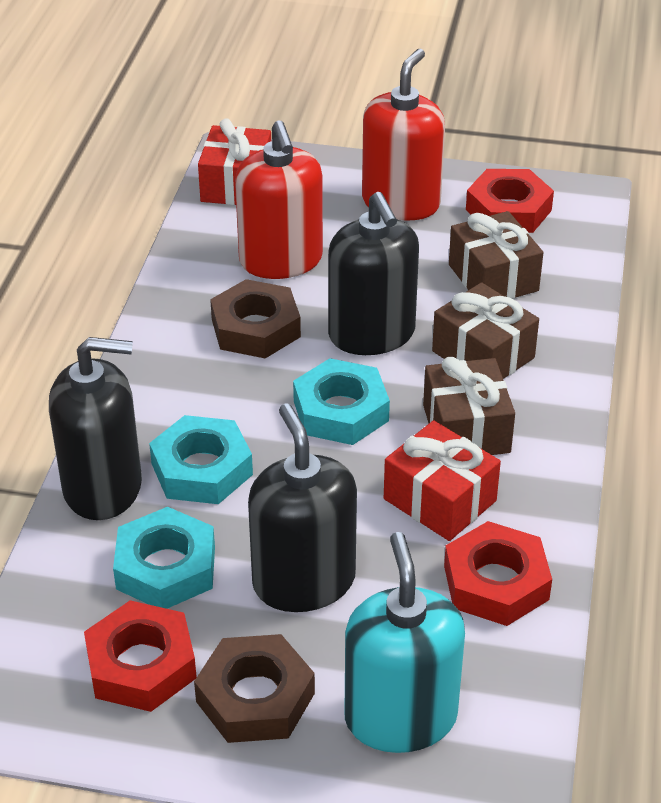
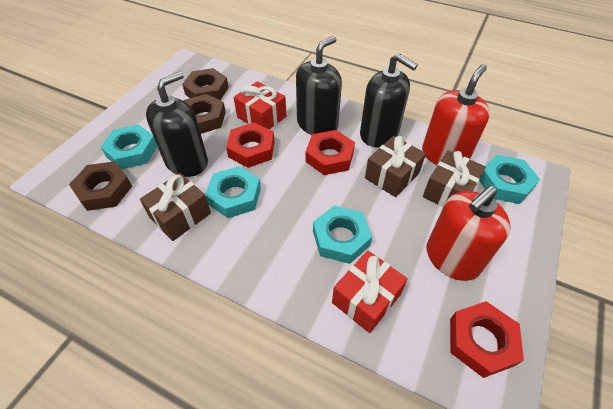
brown nut: 2 -> 3
turquoise nut: 3 -> 4
turquoise soap dispenser: 1 -> 0

